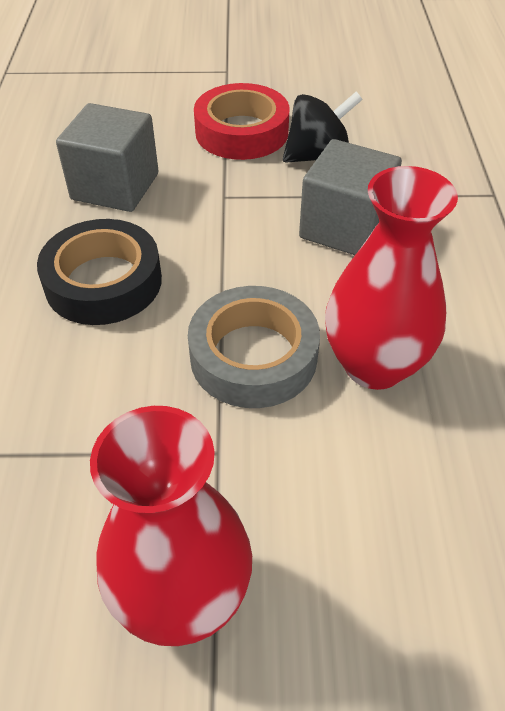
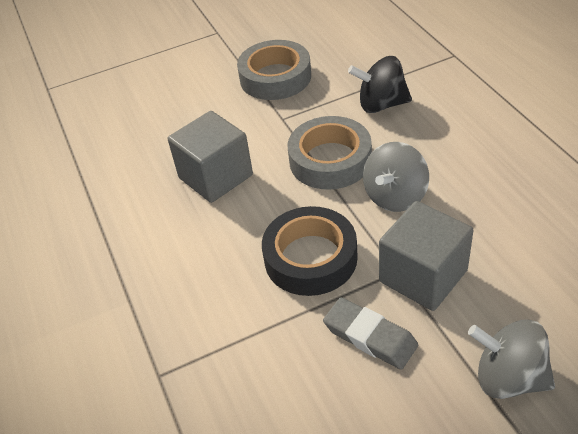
grey eraser: 0 -> 1
grey spinning top: 0 -> 2
grey tape: 1 -> 2
red tape: 1 -> 0
red vase: 2 -> 0

